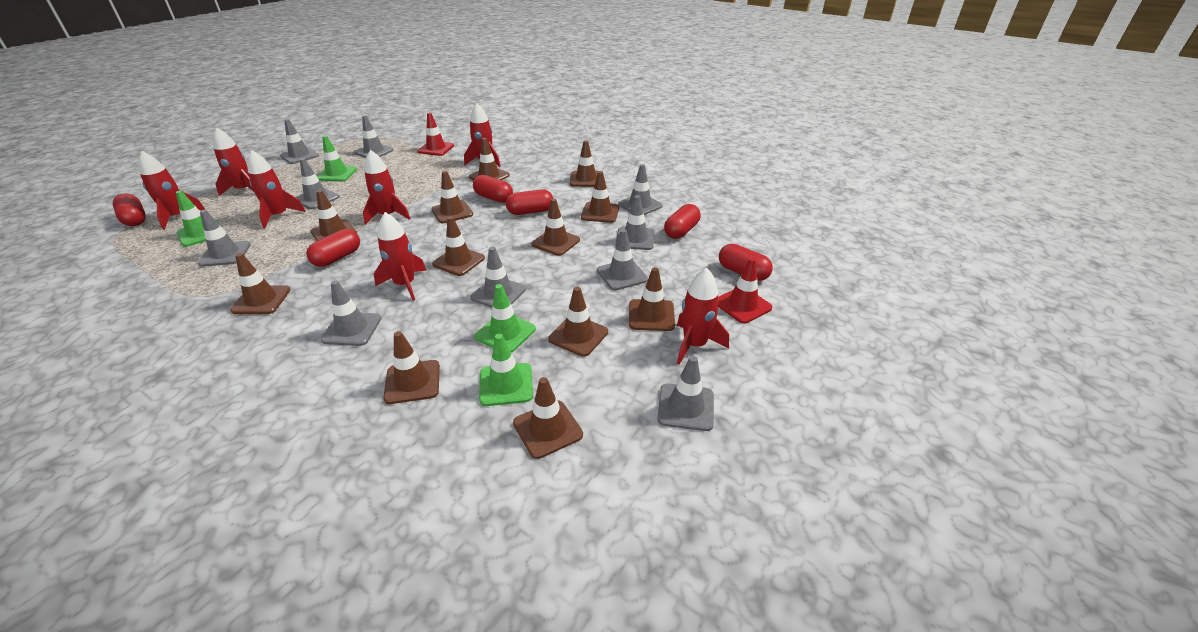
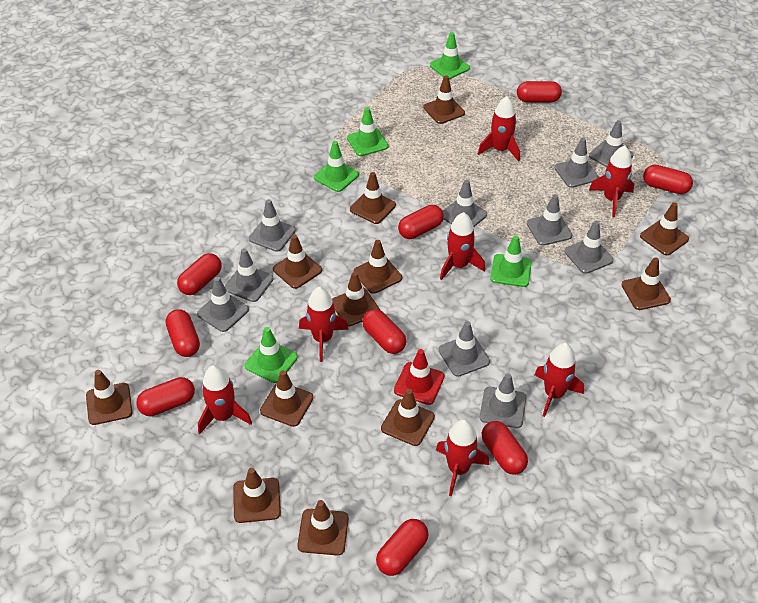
green traffic cone: 4 -> 5
red capsule: 6 -> 9
red traffic cone: 2 -> 1

